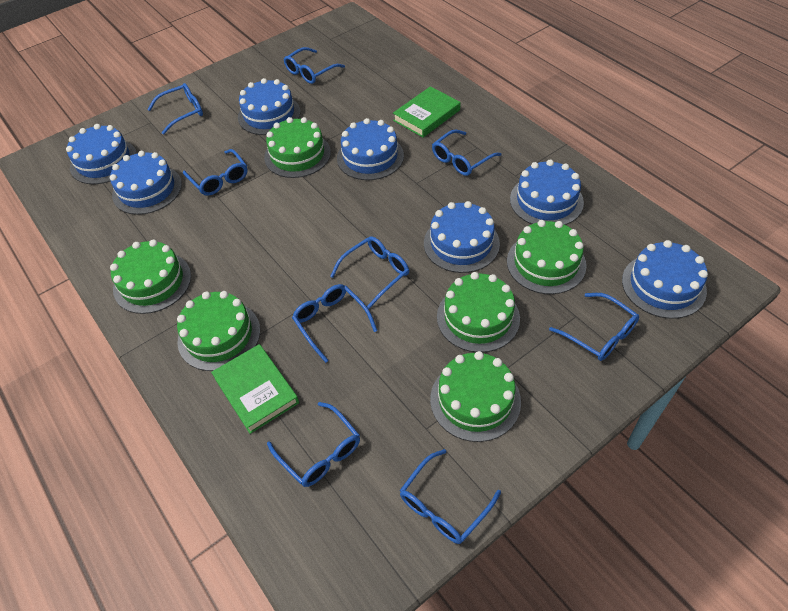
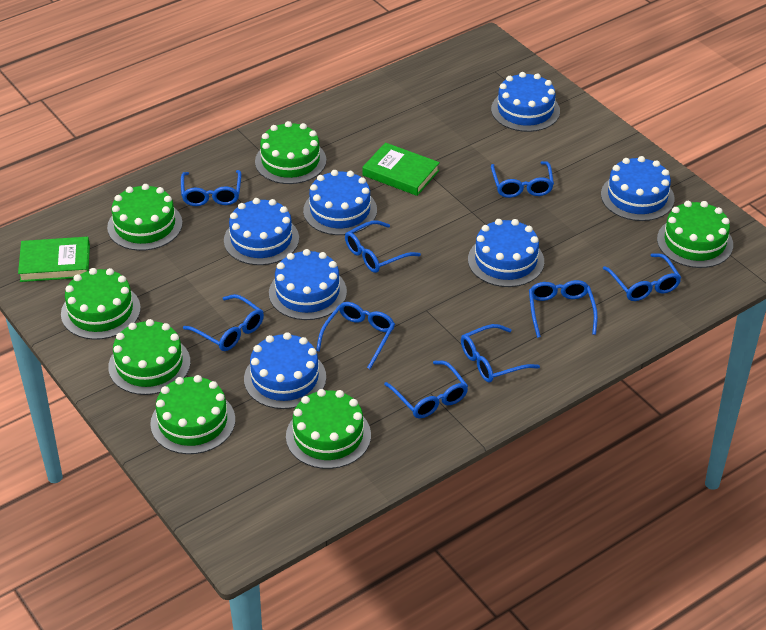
green cake: 6 -> 7

